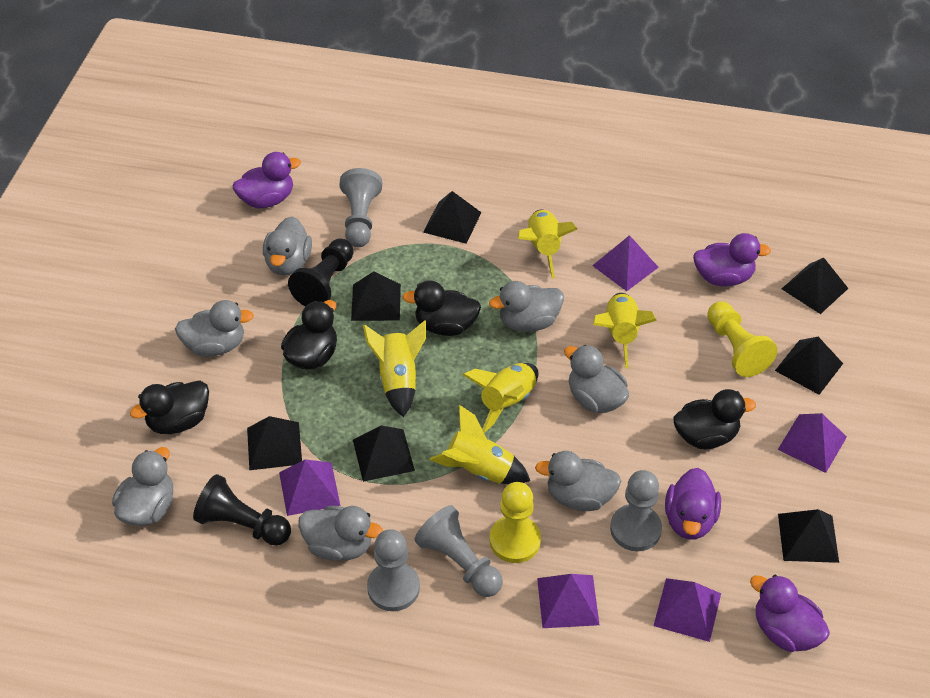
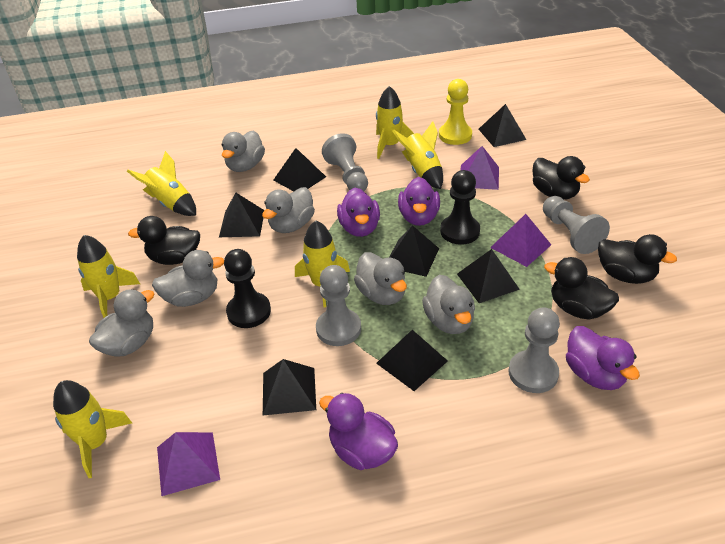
grey duck: 7 -> 6
purple pyramid: 5 -> 3
yellow pawn: 2 -> 1
yellow rocket: 5 -> 6

